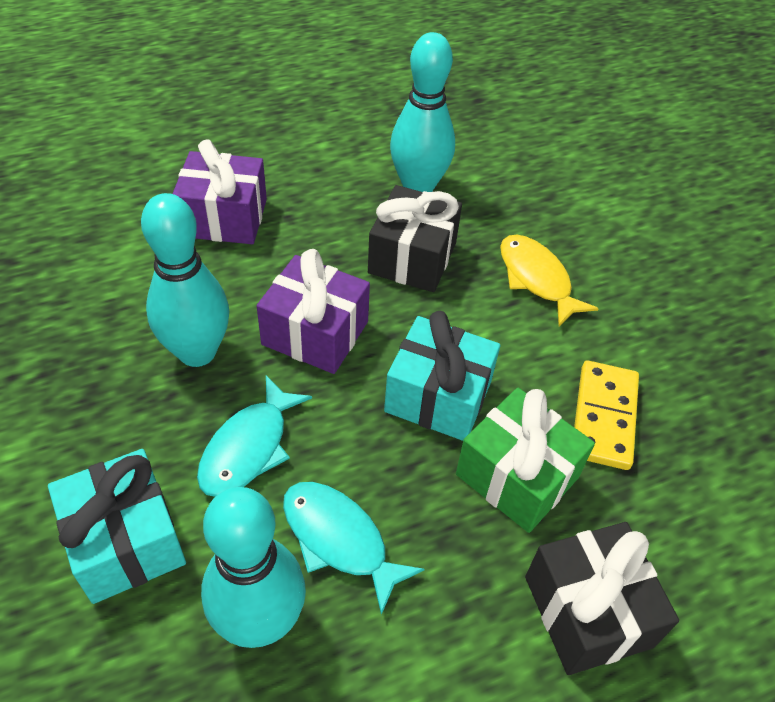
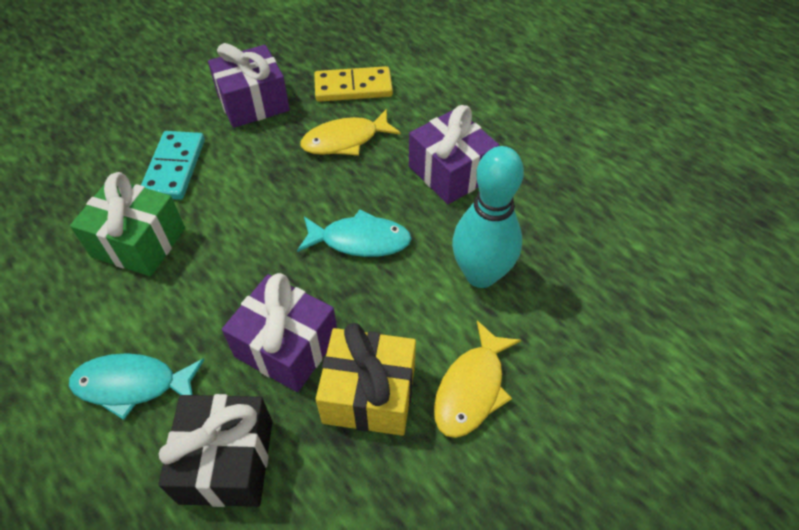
black gift: 2 -> 1
purple gift: 2 -> 3
turquoise bowling pin: 3 -> 1
turquoise domino: 0 -> 1
turquoise gift: 2 -> 0
yellow fish: 1 -> 2
yellow gift: 0 -> 1

